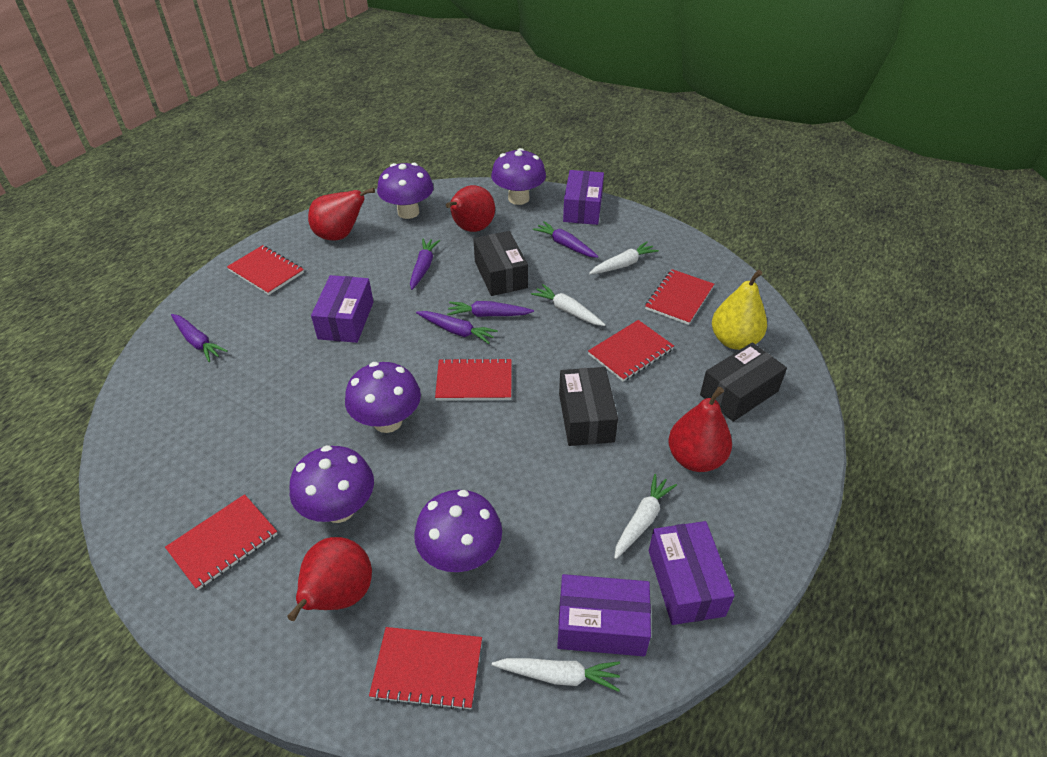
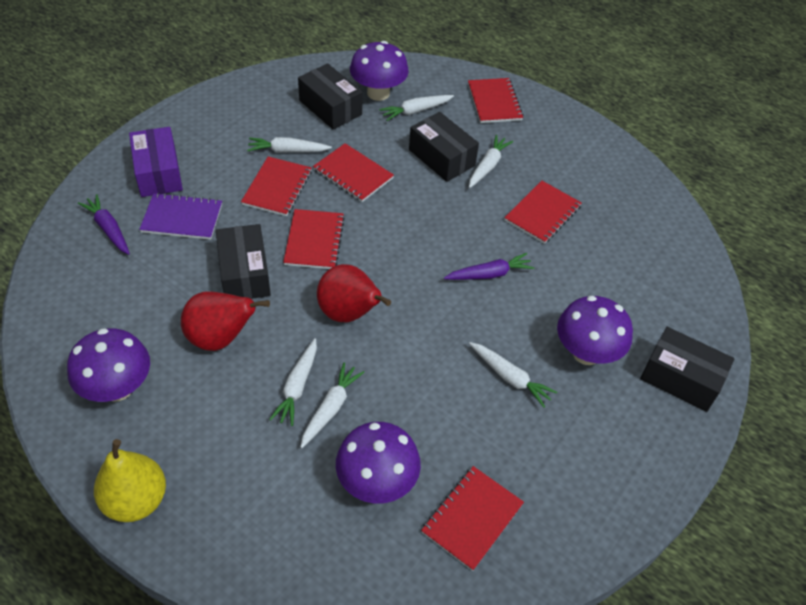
black box: 3 -> 4
purple box: 4 -> 1
purple carrot: 5 -> 2
purple mushroom: 5 -> 4
purple notebook: 0 -> 1
red pear: 4 -> 2
white carrot: 4 -> 6

